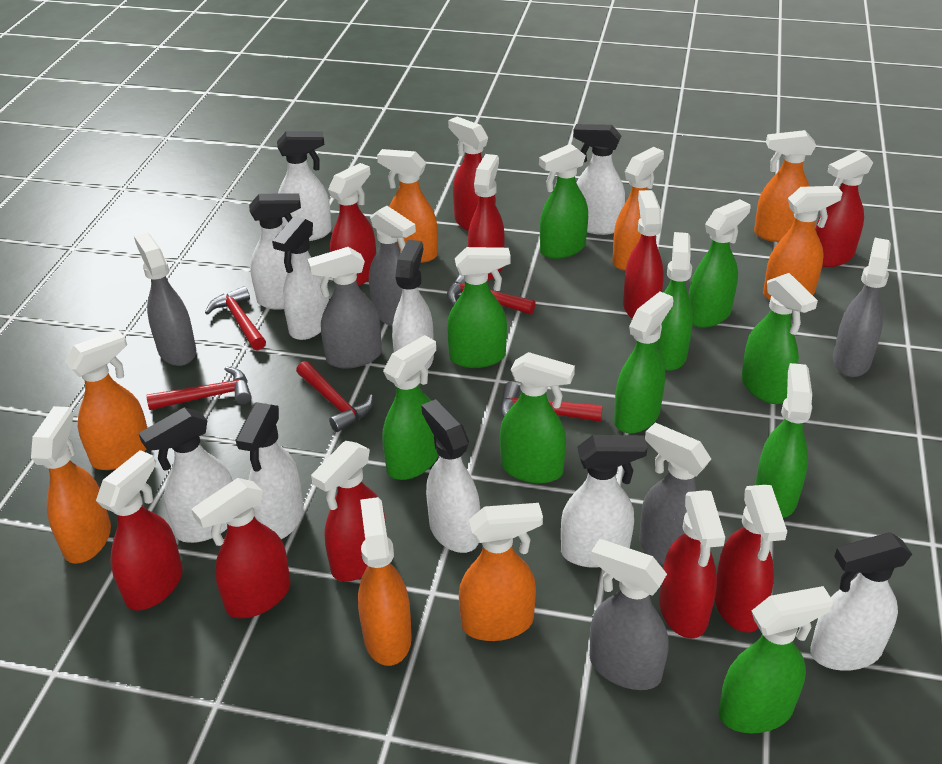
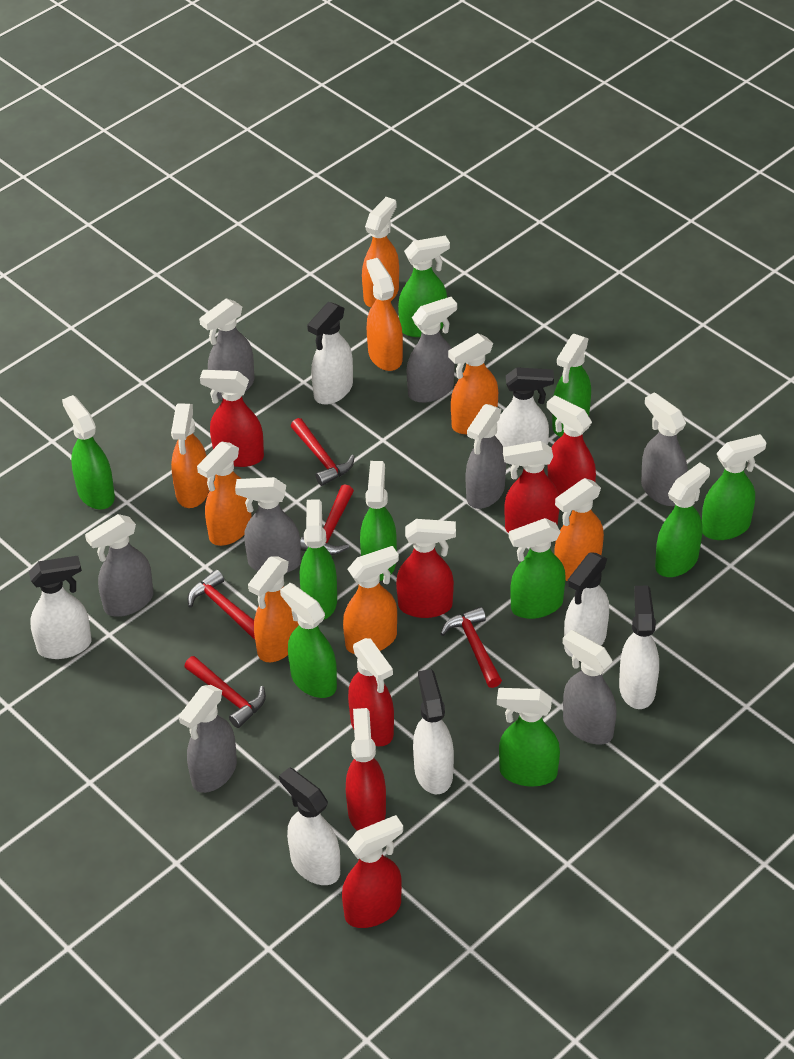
grey spray bottle: 6 -> 8
red spray bottle: 10 -> 7
white spray bottle: 10 -> 7

